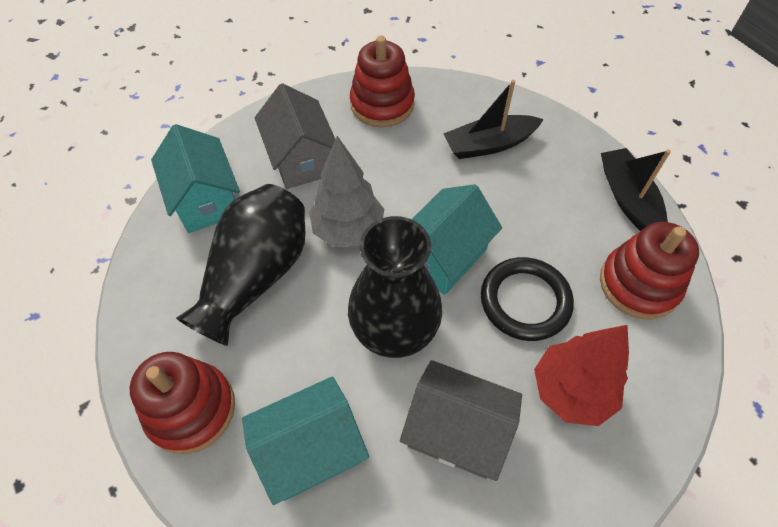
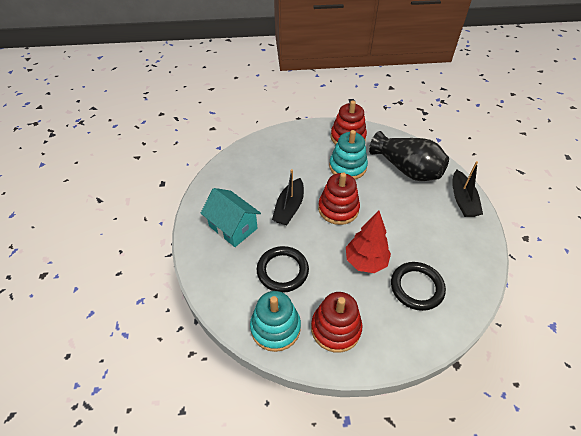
black ring: 1 -> 2
black vase: 2 -> 1
grey house: 2 -> 0
grey tree: 1 -> 0
turquoise house: 3 -> 1
turquoise stacking toy: 0 -> 2

